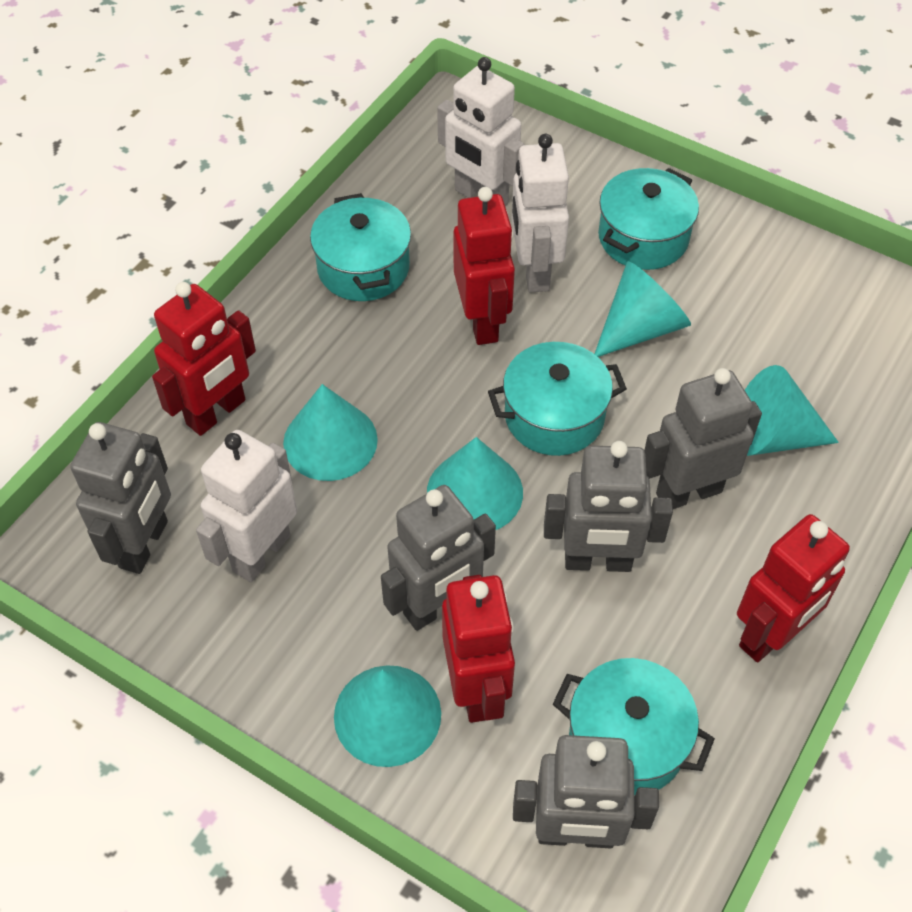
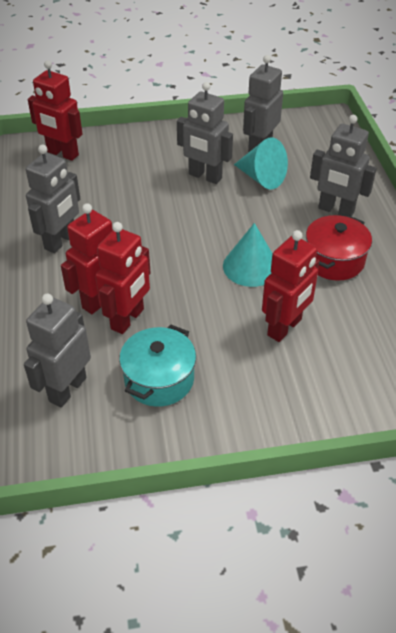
red pot: 0 -> 1
turquoise cone: 5 -> 2
turquoise pot: 4 -> 1
white robot: 3 -> 0

